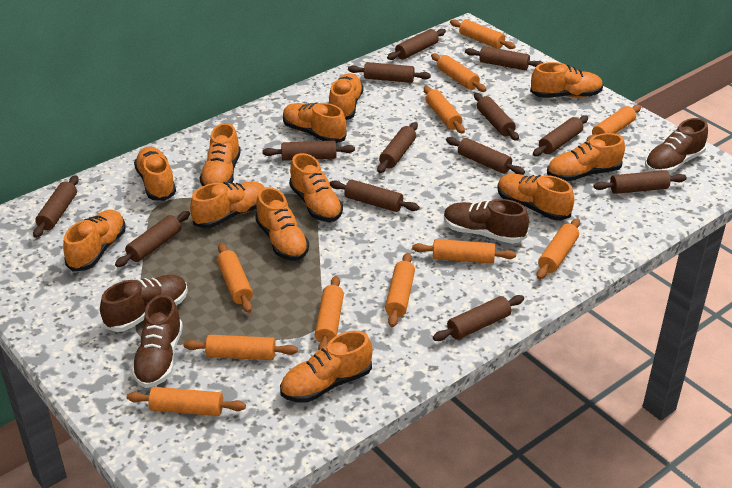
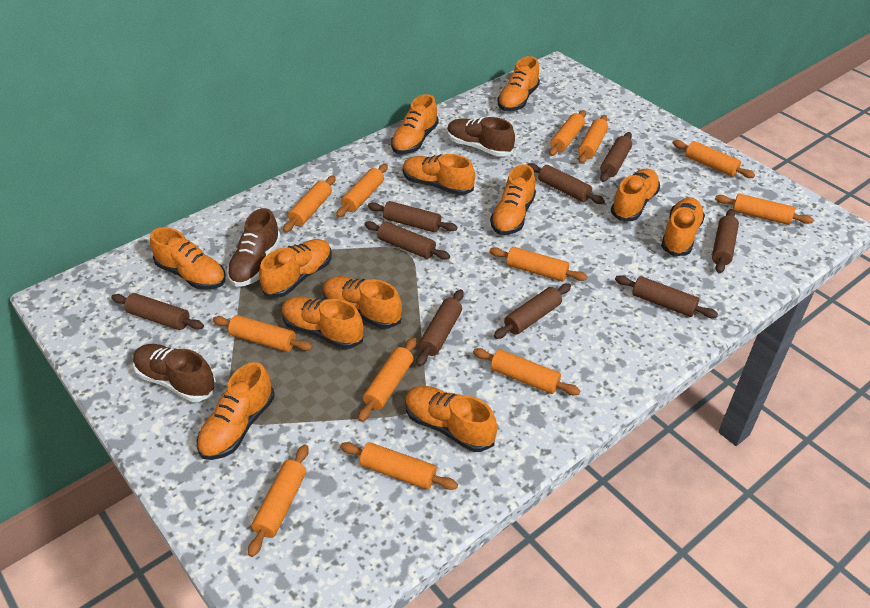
brown rolling pin: 13 -> 9
brown shoe: 4 -> 3
orange rolling pin: 11 -> 12

